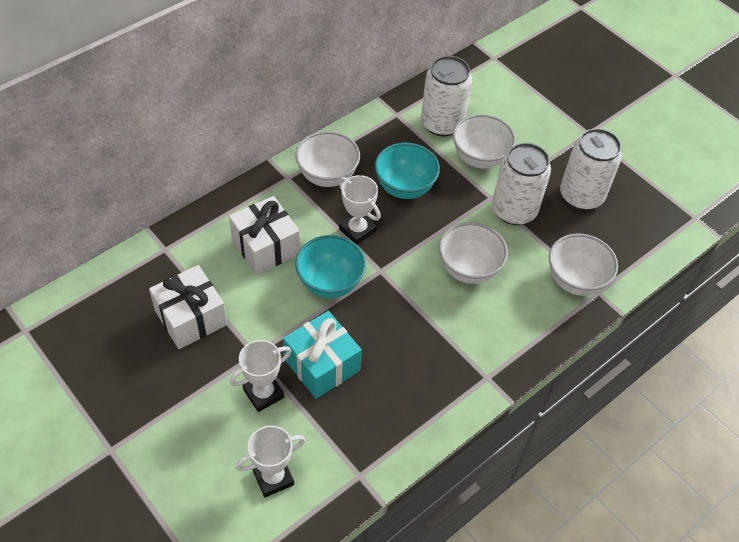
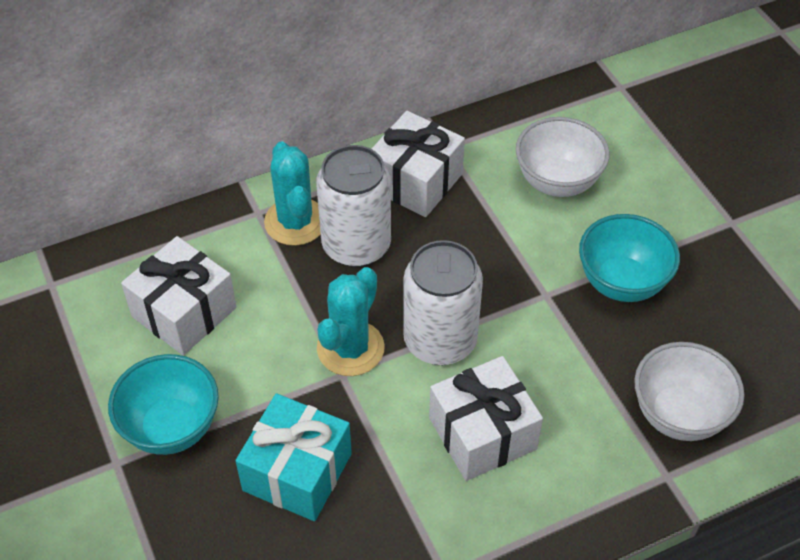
turquoise cactus: 0 -> 2
white bowl: 4 -> 2
white can: 3 -> 2
white gift: 2 -> 3
white trophy: 3 -> 0

